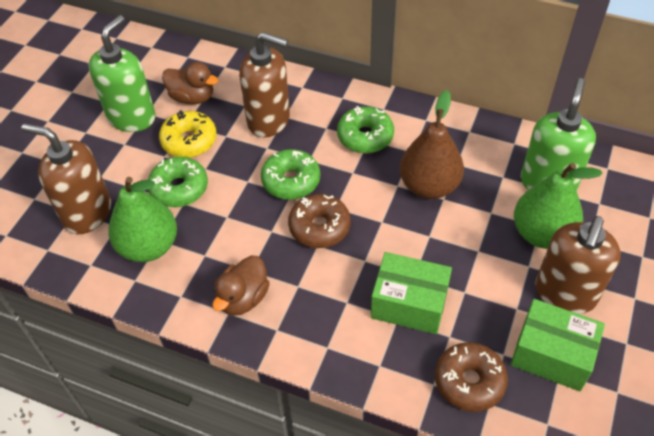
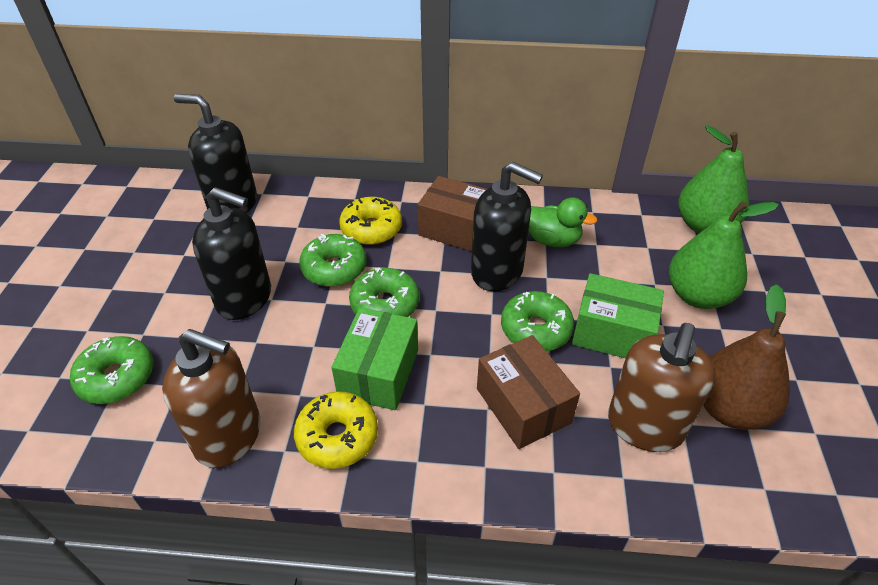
black soap dispenser: 0 -> 3
brown box: 0 -> 2
brown donut: 2 -> 0
brown duck: 2 -> 0
brown soap dispenser: 3 -> 2
green donut: 3 -> 4
green duck: 0 -> 1
green soap dispenser: 2 -> 0
yellow donut: 1 -> 2

